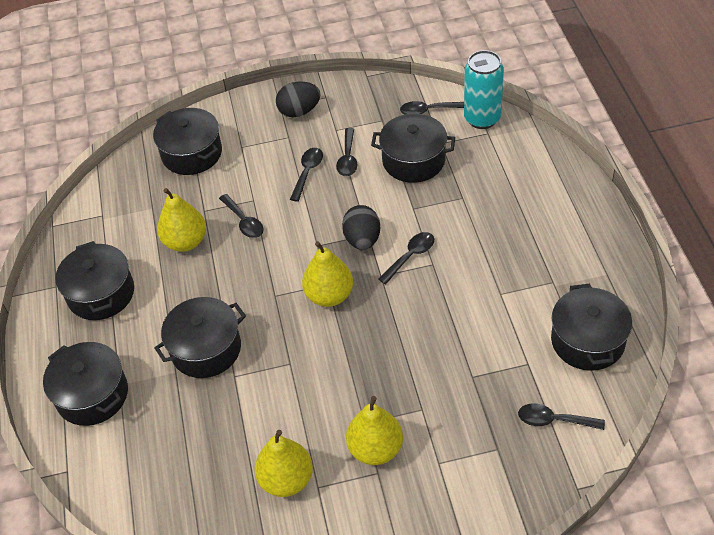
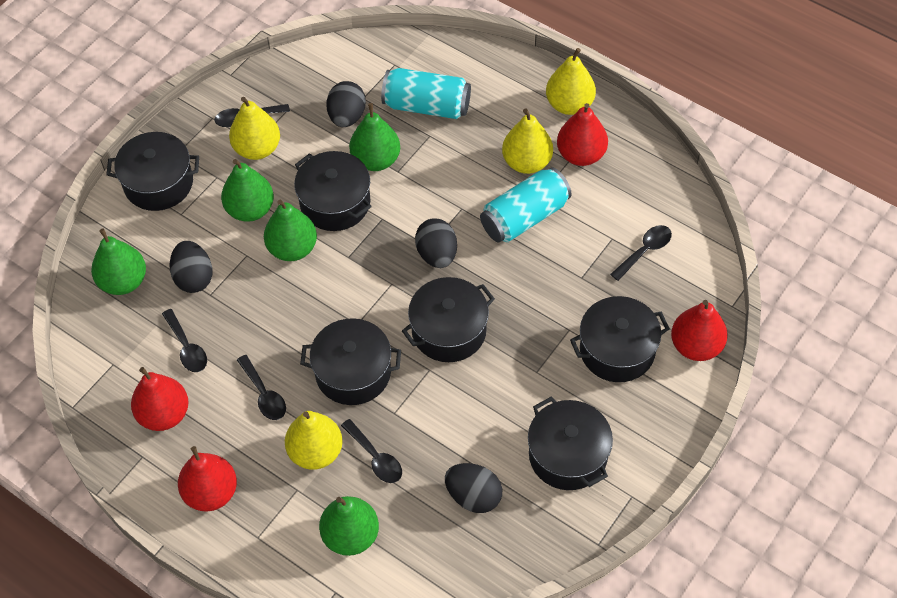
black egg: 2 -> 4
black spoon: 6 -> 5
green pear: 0 -> 5
red pear: 0 -> 4
turquoise can: 1 -> 2

